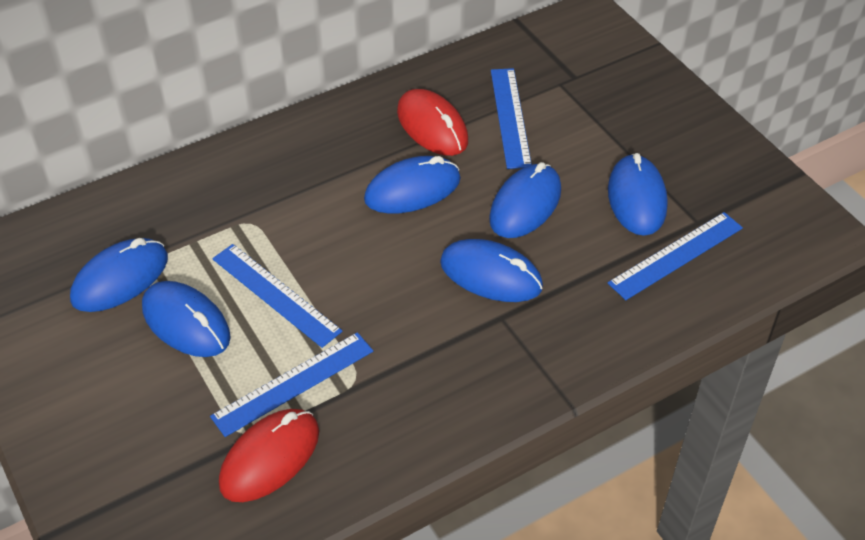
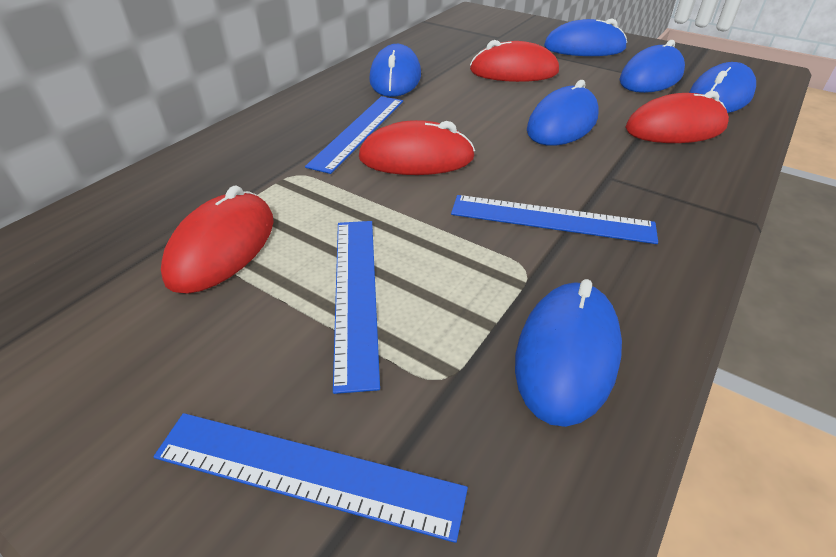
red mouse: 2 -> 4

